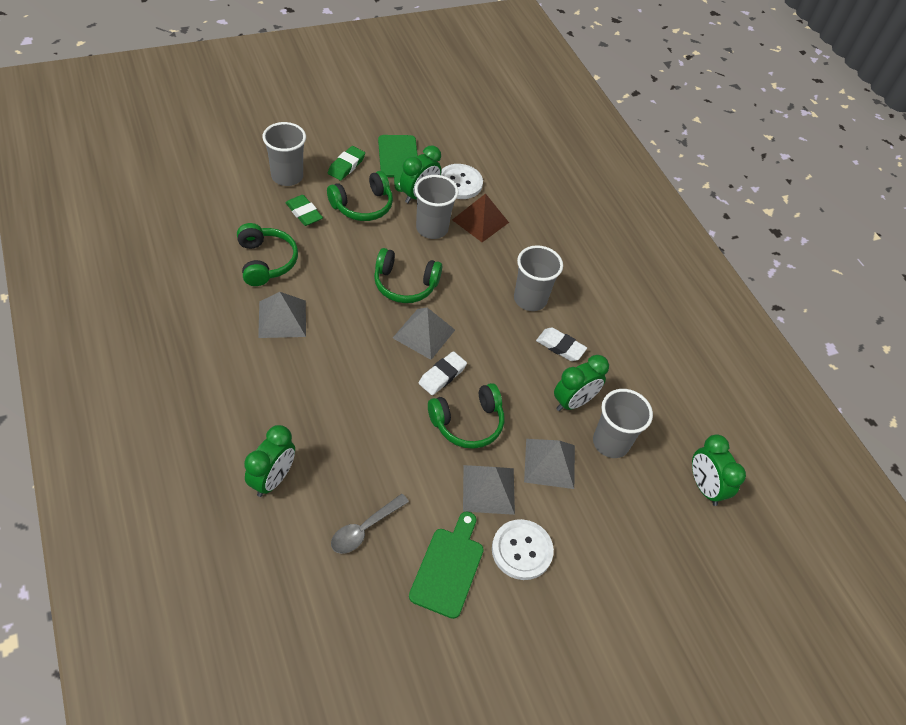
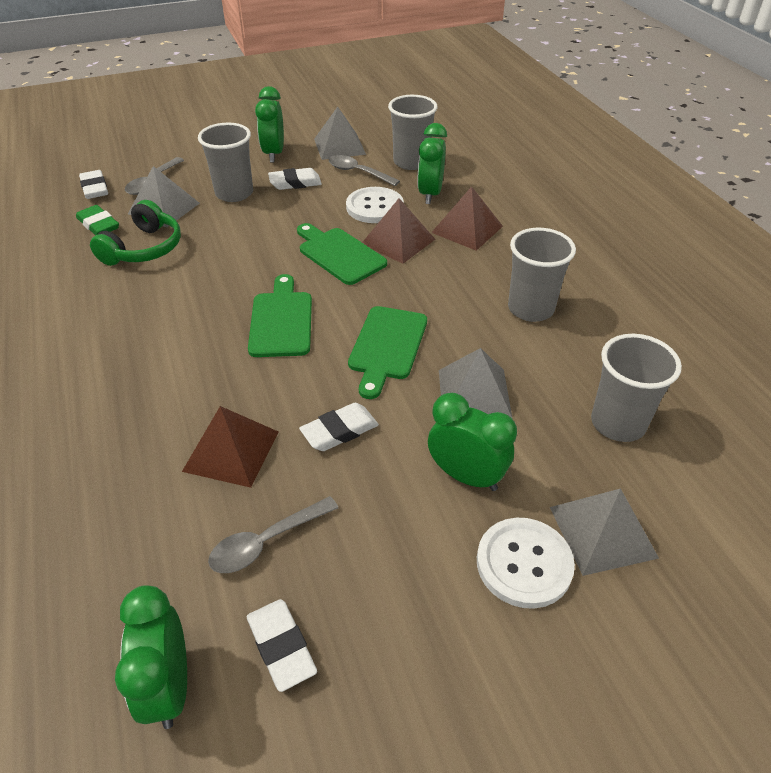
brown pyramid: 1 -> 3
green cutting board: 2 -> 3
green eraser: 2 -> 1
green headphones: 4 -> 1
grey spoon: 1 -> 3
white eraser: 2 -> 4

